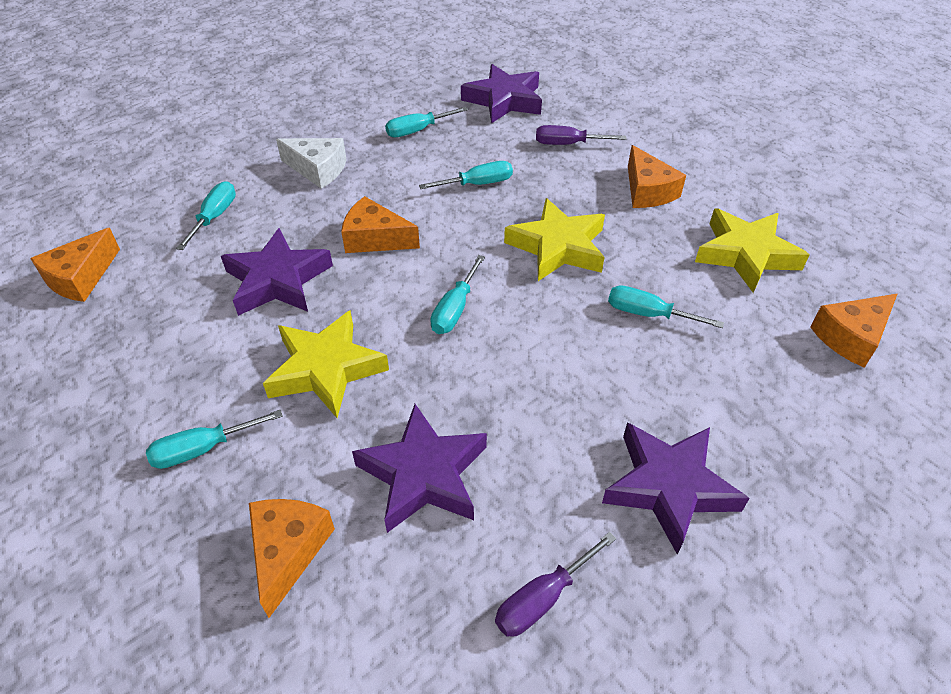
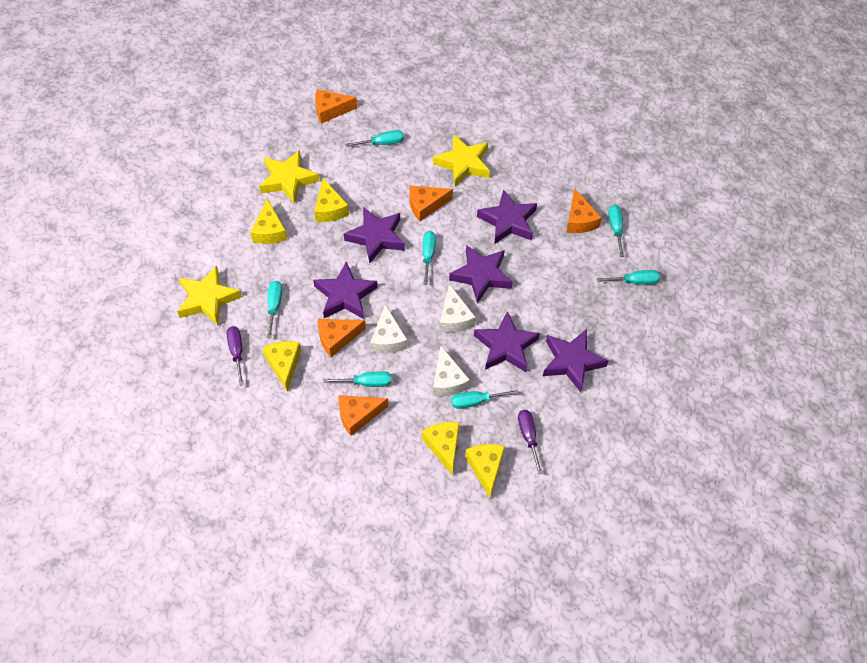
purple star: 4 -> 6
turquoise screwdriver: 6 -> 7
white cheese: 1 -> 3
yellow cheese: 0 -> 5

